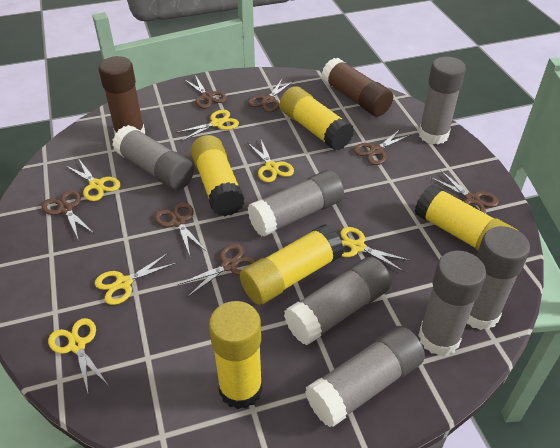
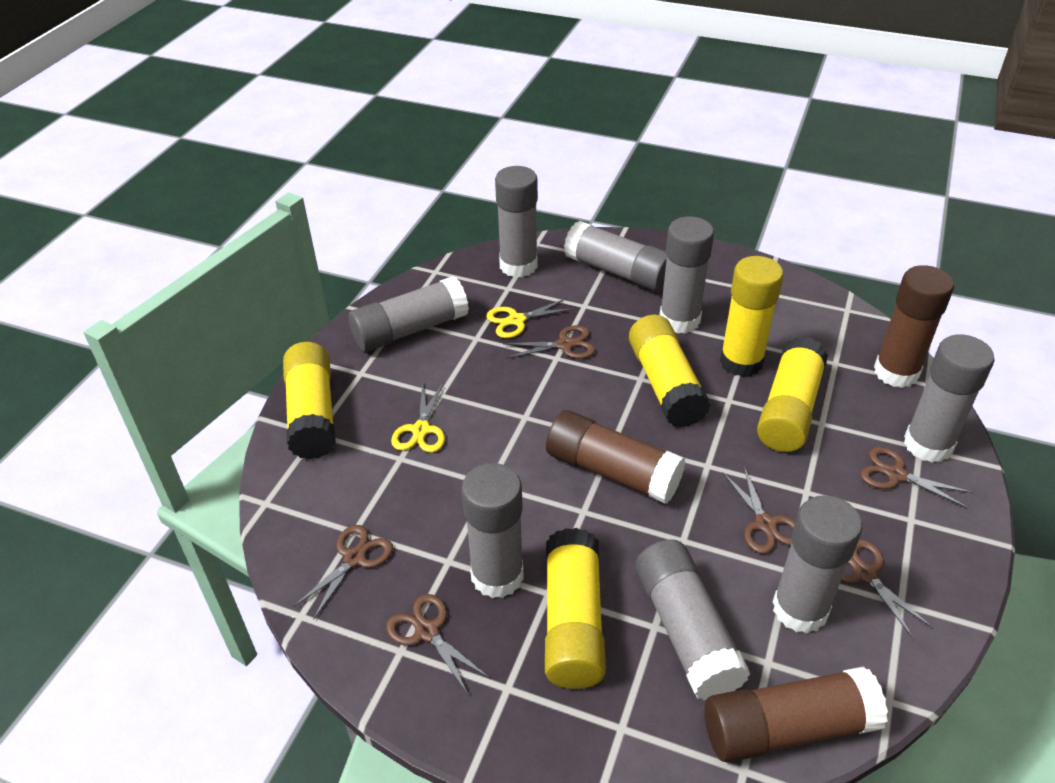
brown glue stick: 2 -> 3
brown scissors: 7 -> 6
grey glue stick: 7 -> 8
yellow scissors: 6 -> 2

